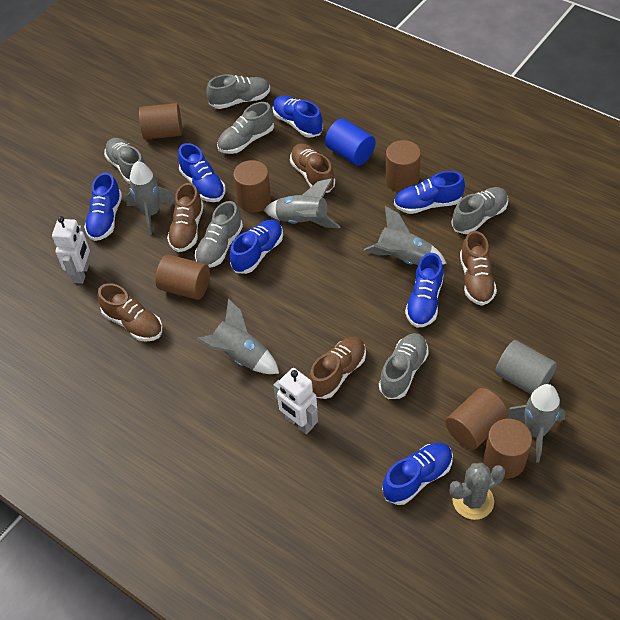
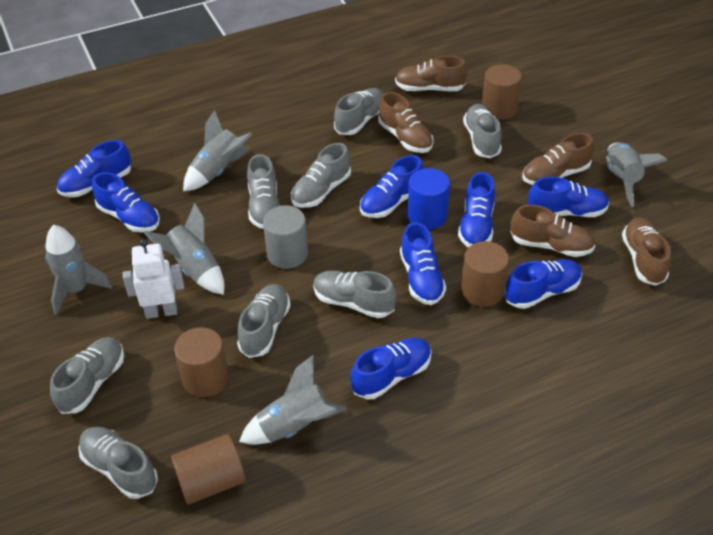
blue shoe: 7 -> 8
brown cylinder: 6 -> 4
grey cactus: 1 -> 0
grey shoe: 6 -> 8
white robot: 2 -> 1

